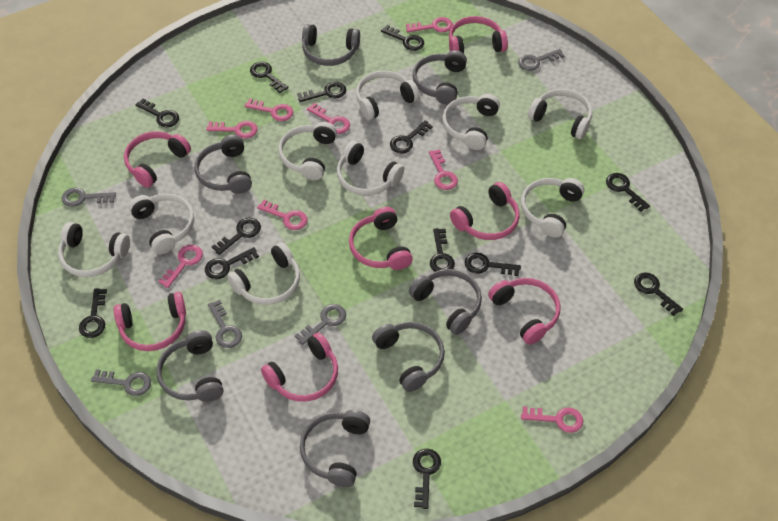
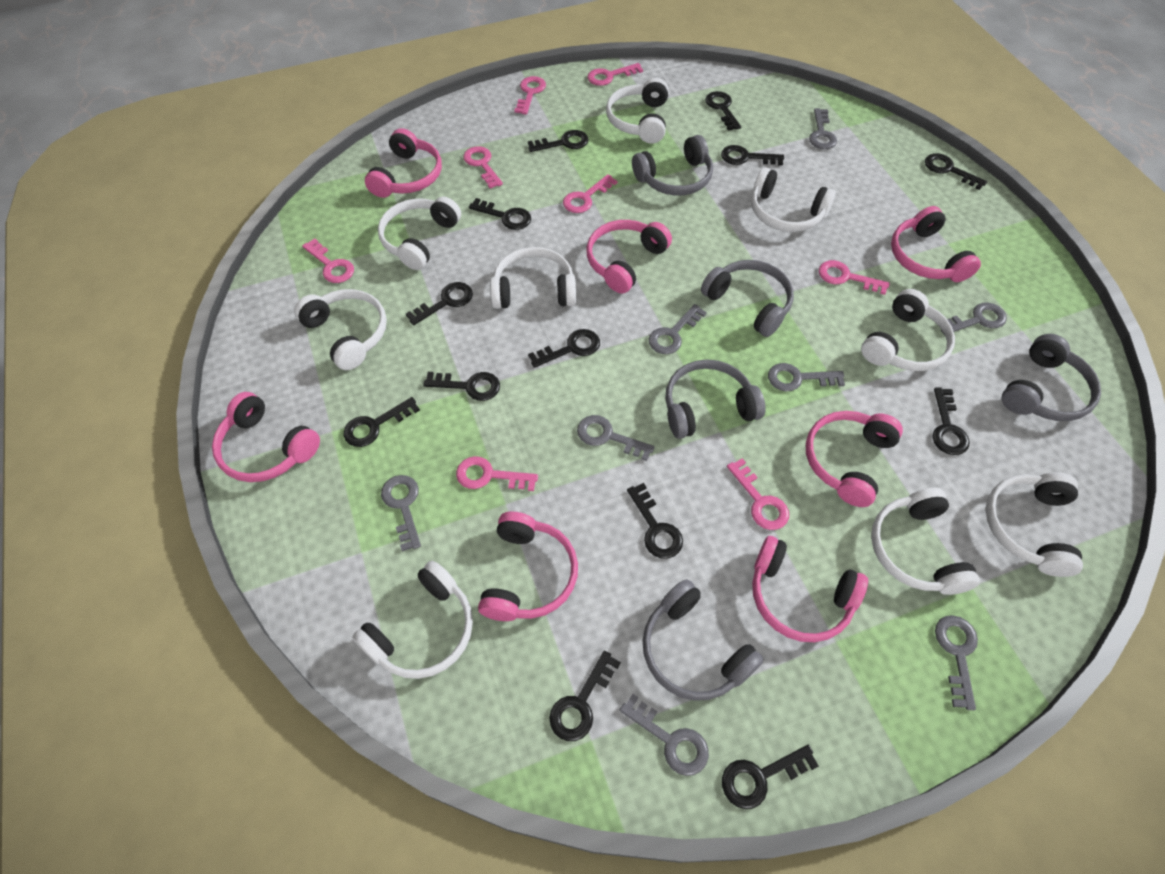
grey headphones: 7 -> 5
grey key: 5 -> 8

